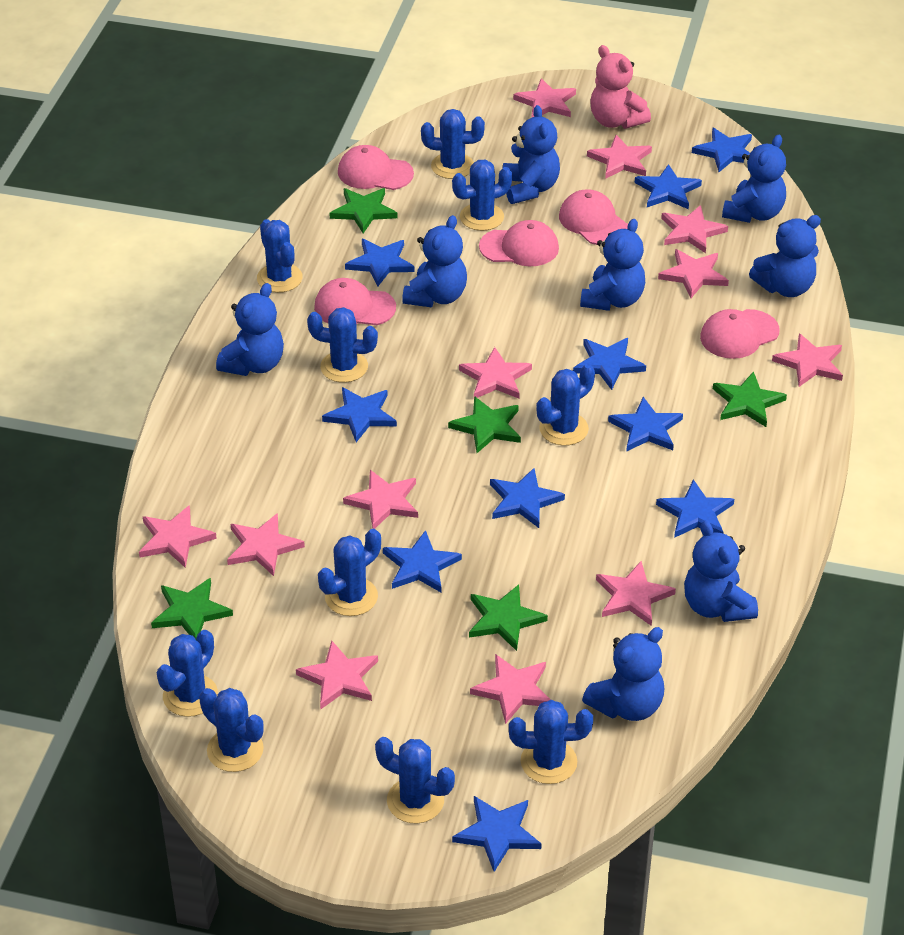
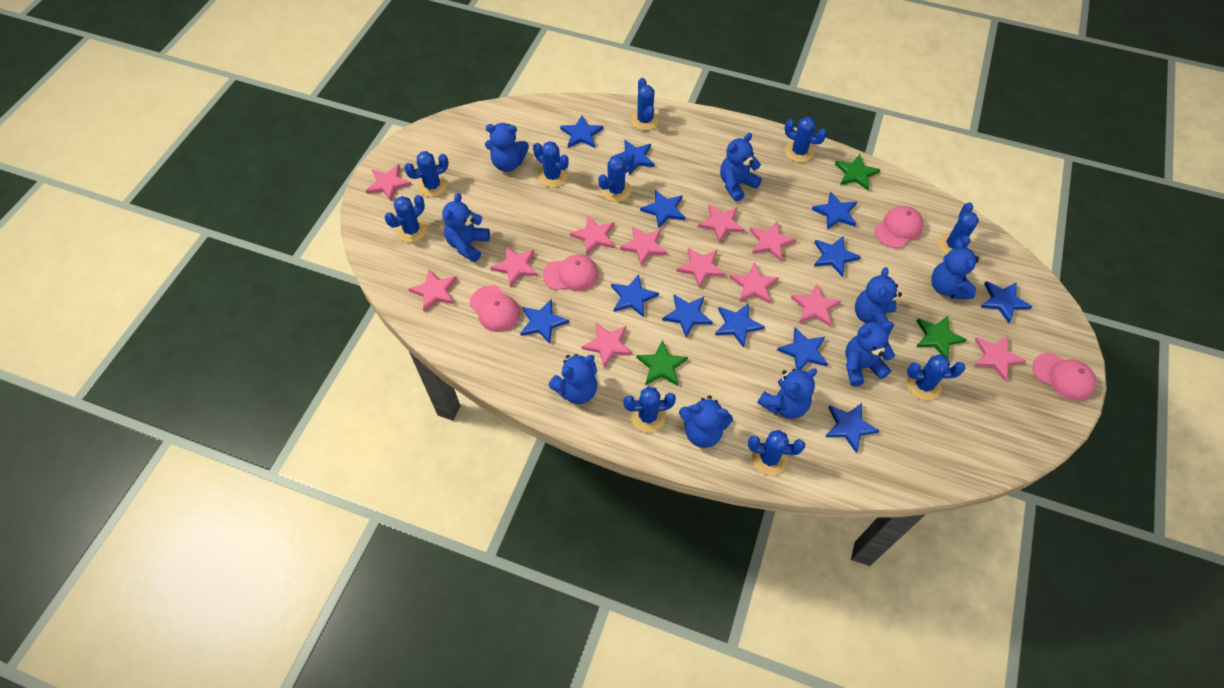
blue star: 10 -> 12
blue teddy bear: 8 -> 9
green star: 5 -> 3
pink cap: 5 -> 4
pink teddy bear: 1 -> 0

